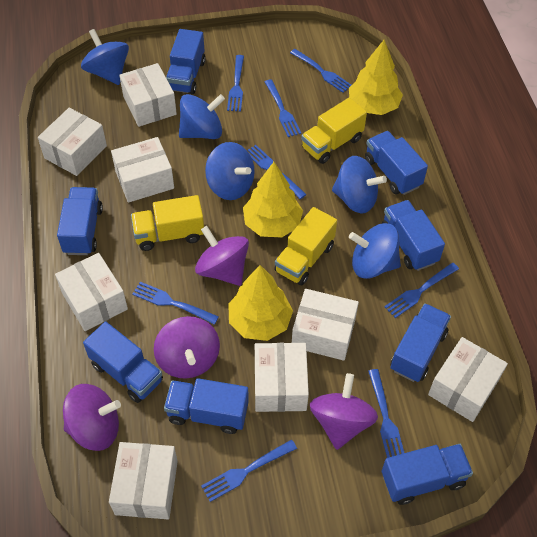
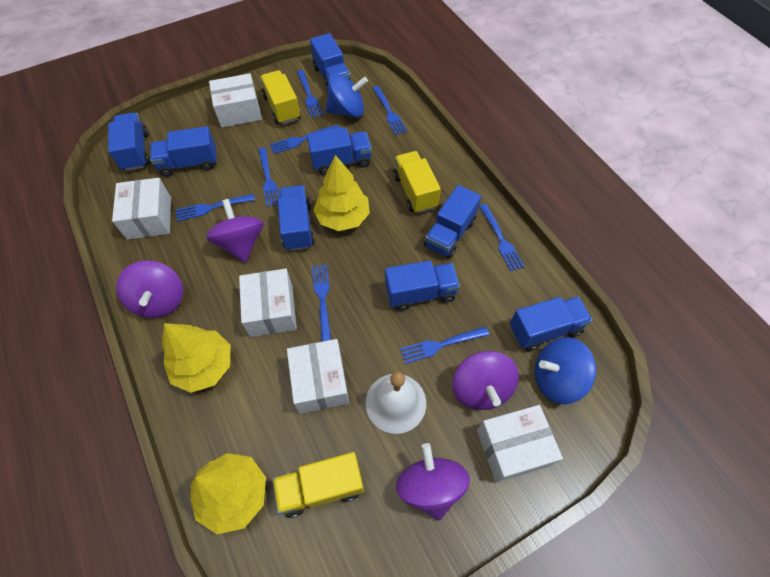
blue spinning top: 5 -> 2
white bell: 0 -> 1
white box: 8 -> 5

